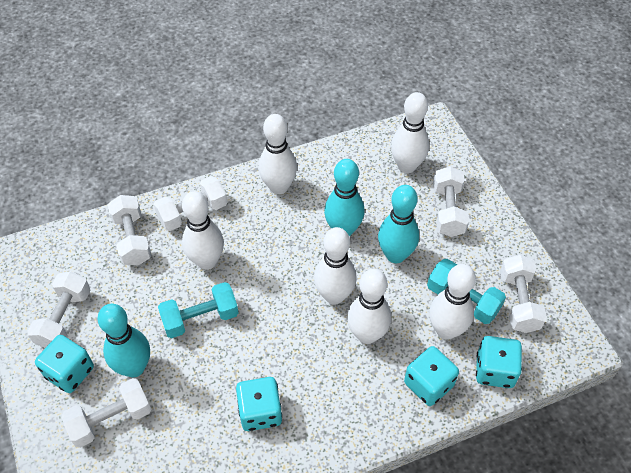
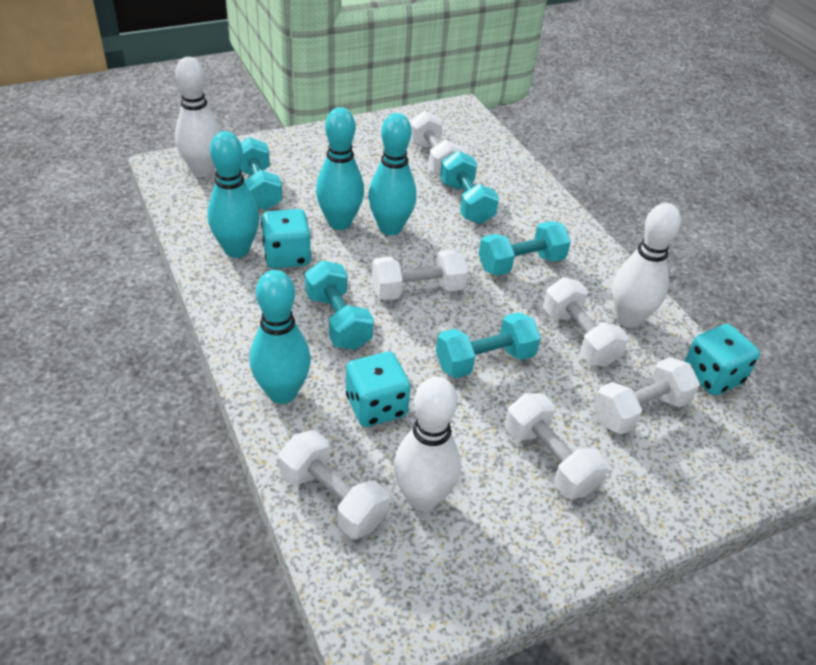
turquoise bowling pin: 3 -> 4
turquoise dice: 4 -> 3
turquoise dumbbell: 2 -> 5
white bowling pin: 6 -> 3

